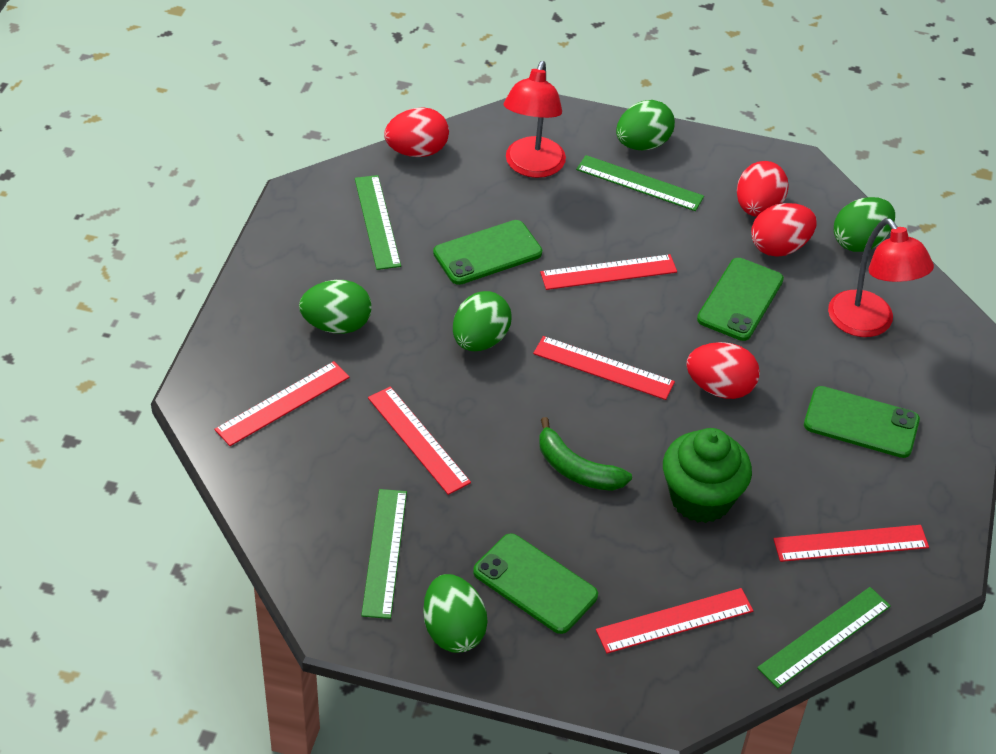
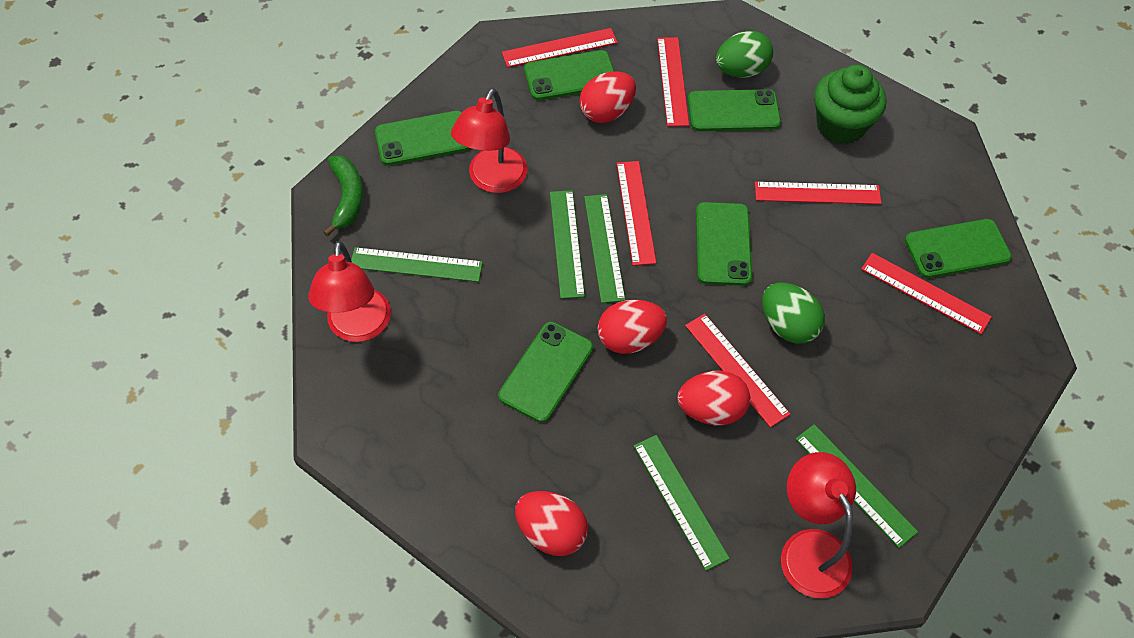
green egg: 5 -> 2
green phone: 4 -> 6
green ruler: 4 -> 5
red lamp: 2 -> 3

